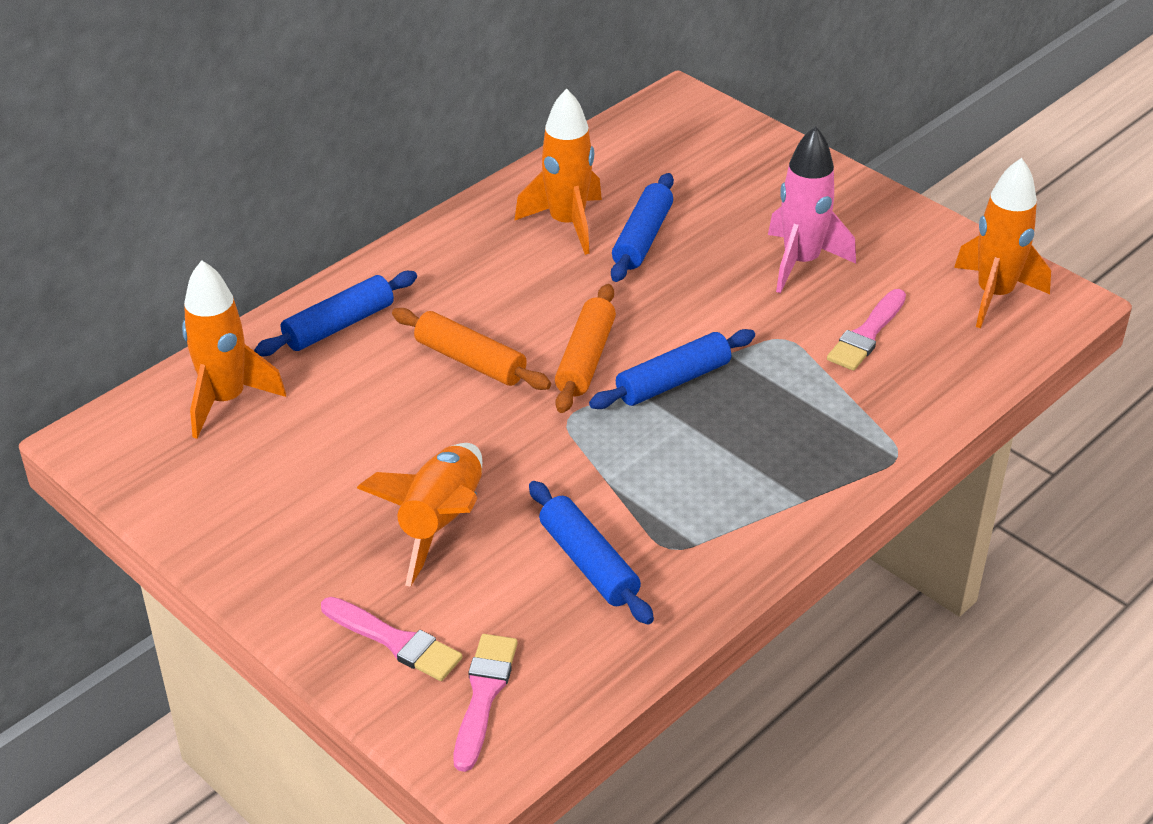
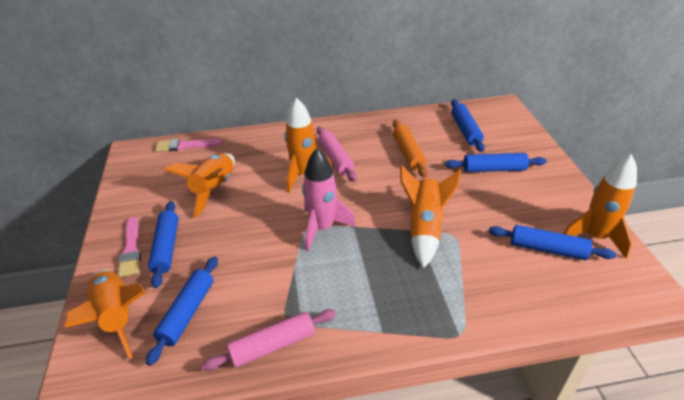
blue rolling pin: 4 -> 5
orange rocket: 4 -> 5
orange rolling pin: 2 -> 1
pink brush: 3 -> 2
pink rolling pin: 0 -> 2

